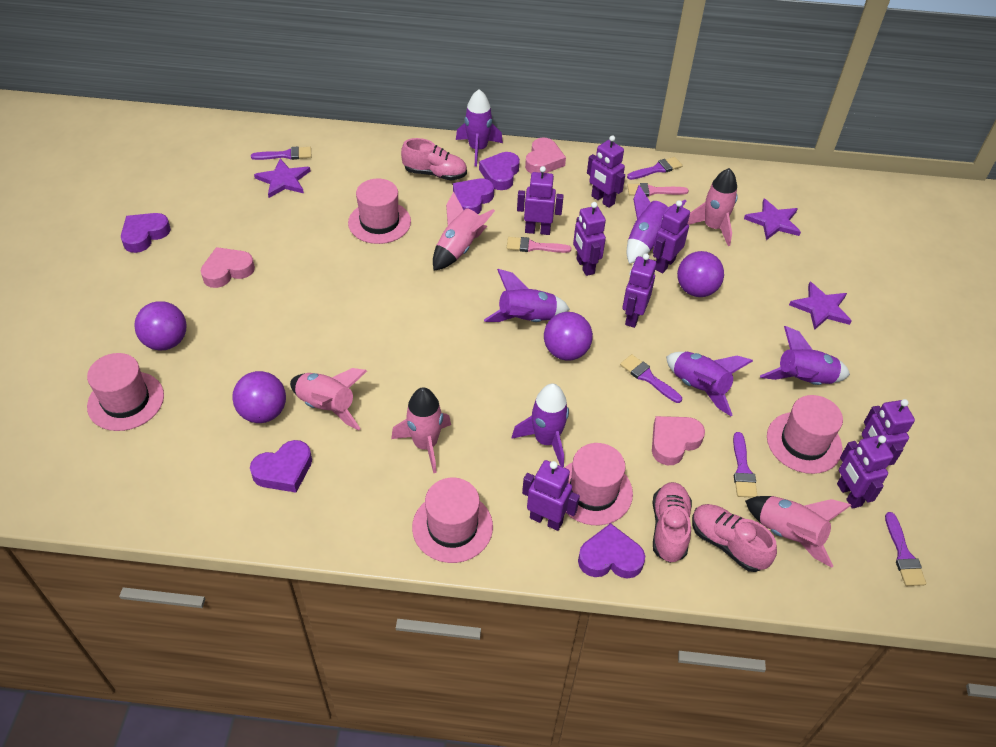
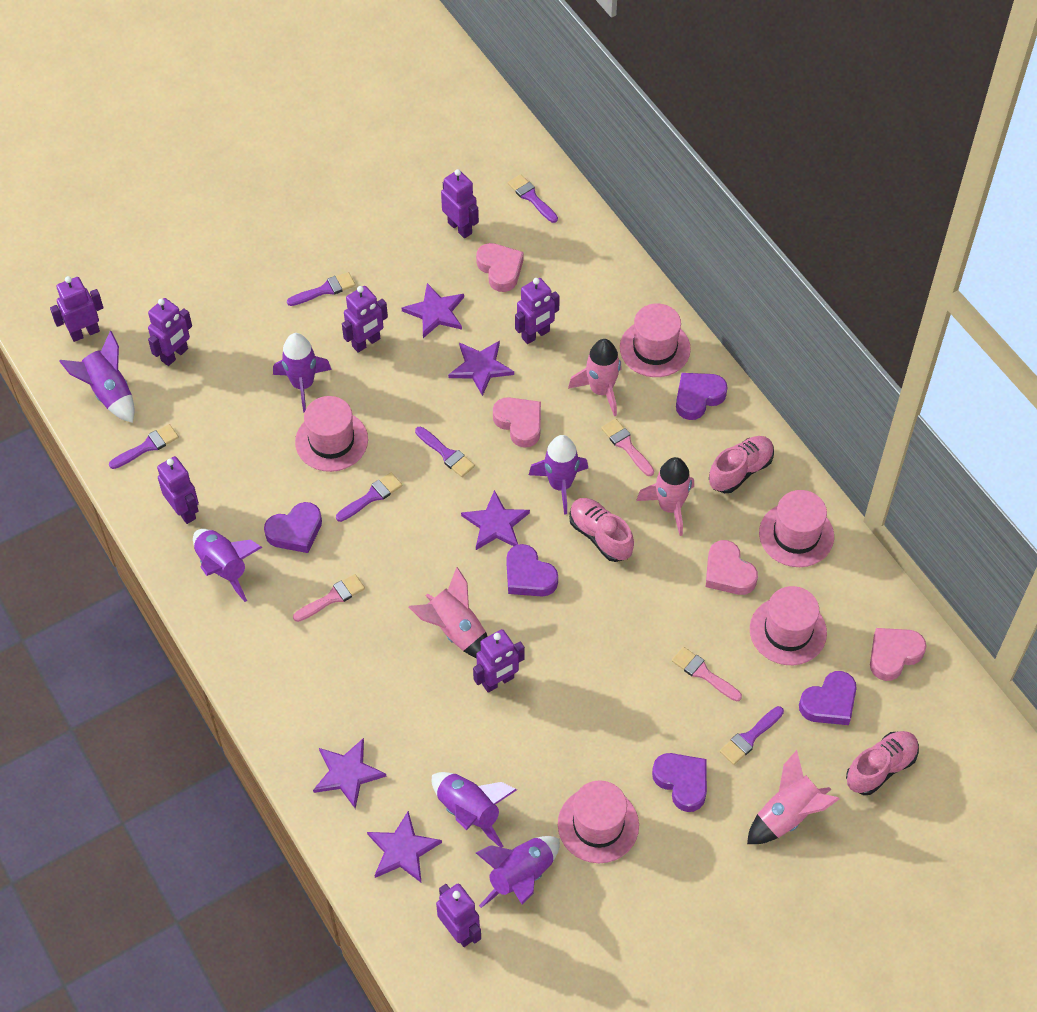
pink brush: 2 -> 3
pink heart: 3 -> 4
pink rocket: 5 -> 4
purple ball: 4 -> 0
purple brush: 5 -> 6
purple star: 3 -> 5

